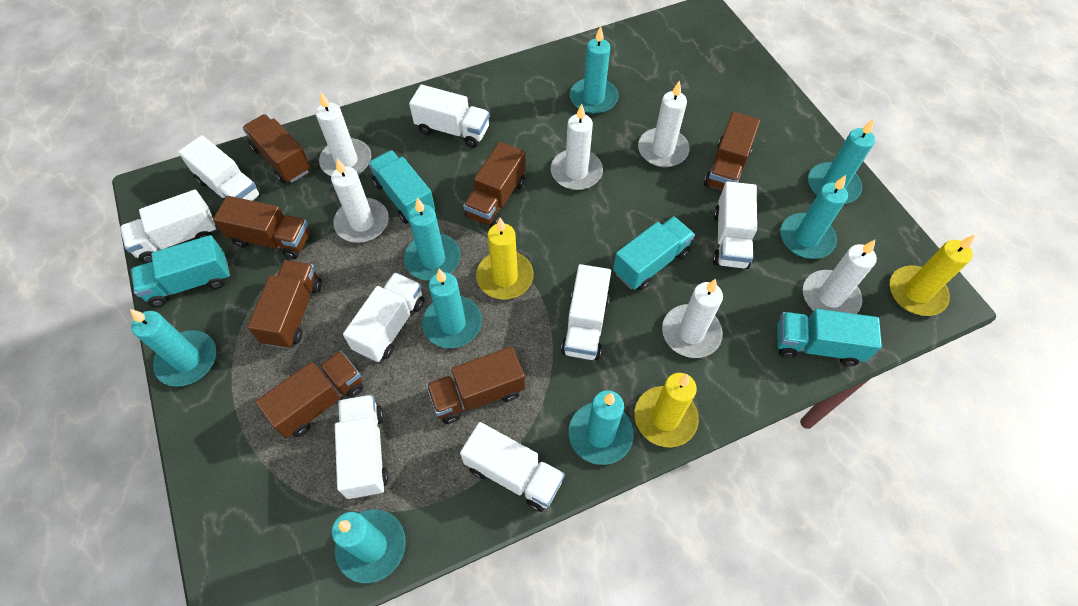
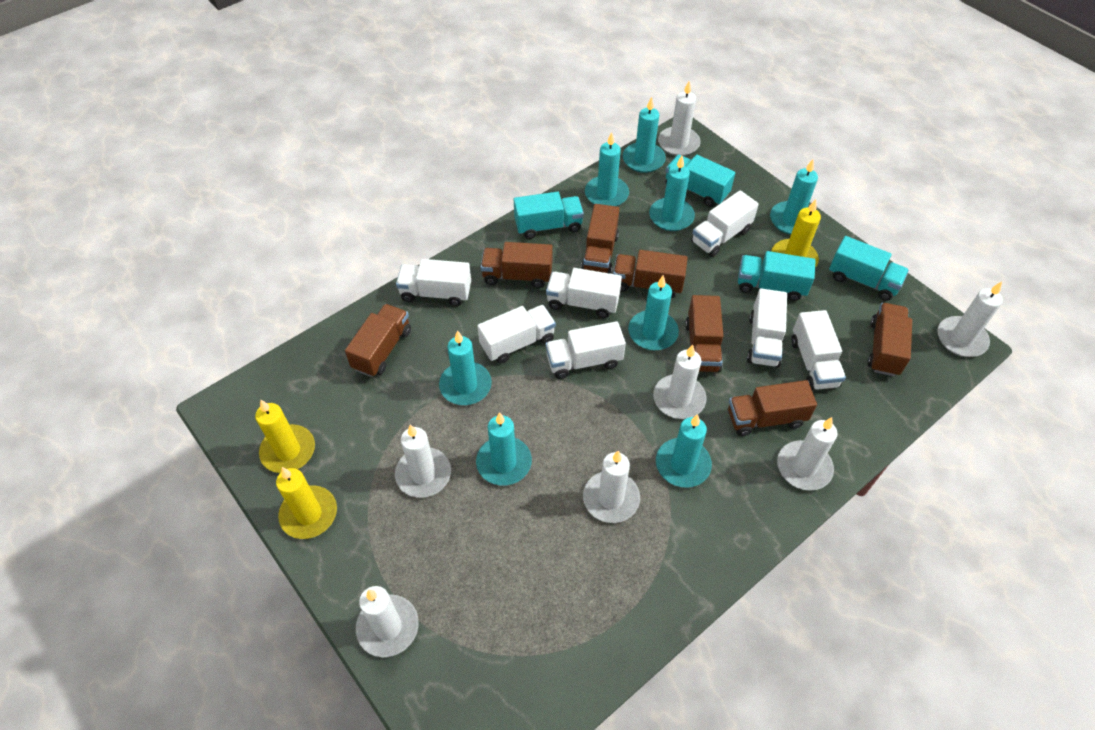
white candle: 6 -> 7
white truck: 8 -> 7

